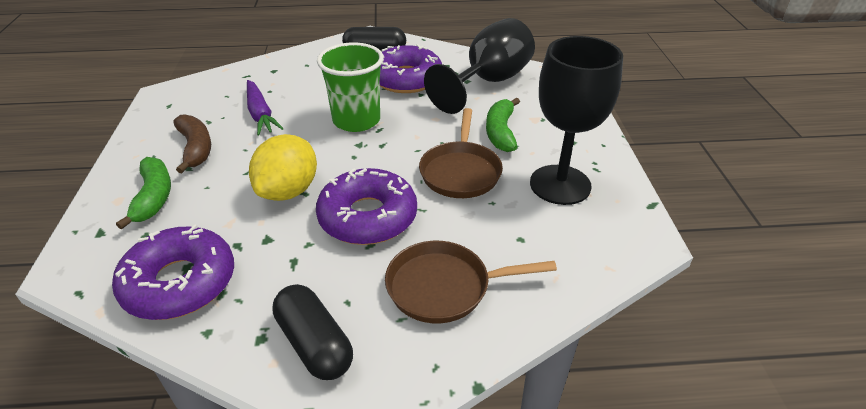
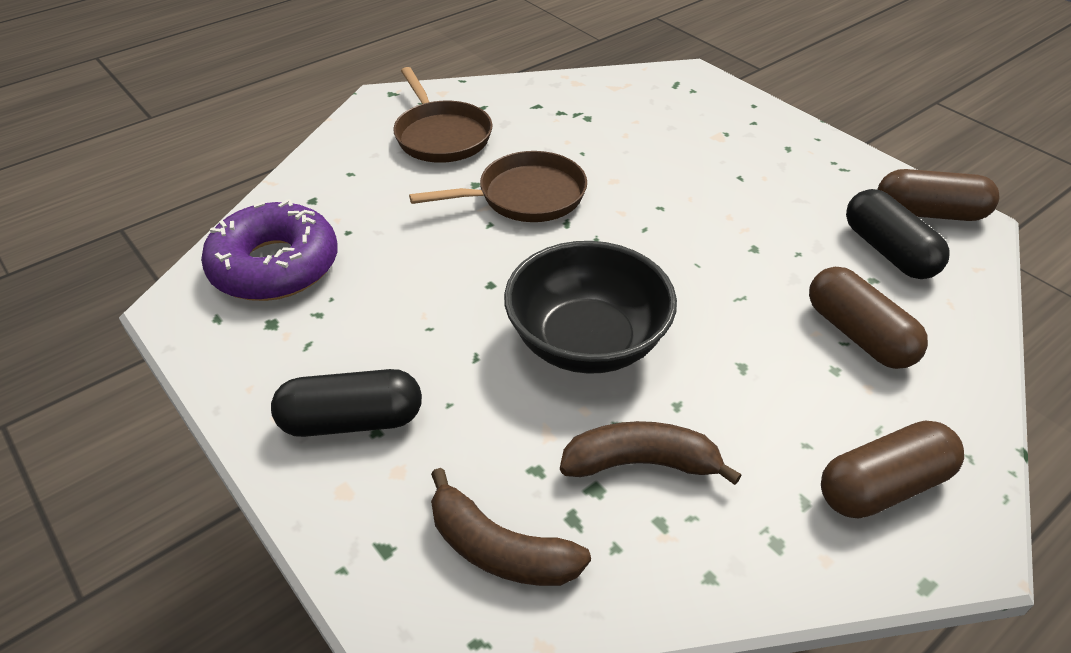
black bowl: 0 -> 1
black goblet: 2 -> 0
brown banana: 1 -> 2
brown capsule: 0 -> 3
green banana: 2 -> 0
green cup: 1 -> 0
purple carrot: 1 -> 0
purple donut: 3 -> 1
yellow lemon: 1 -> 0

